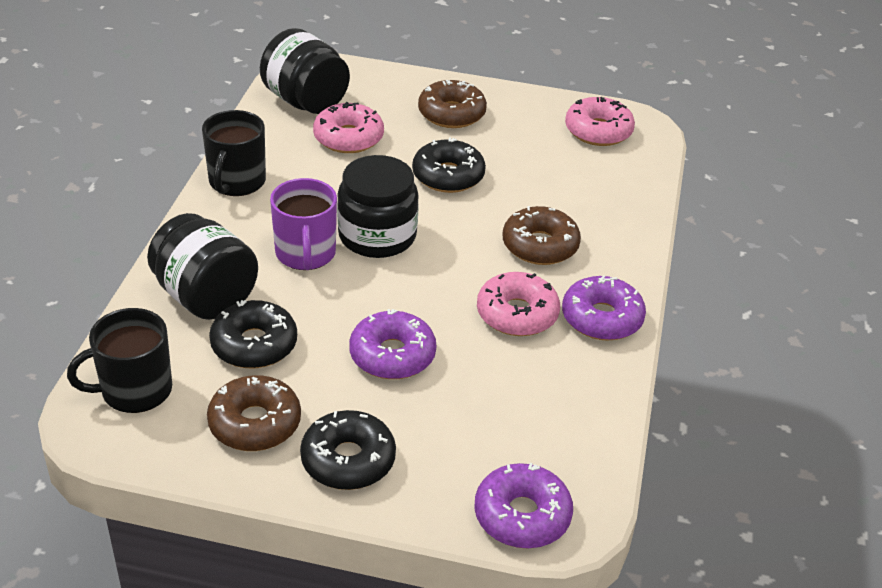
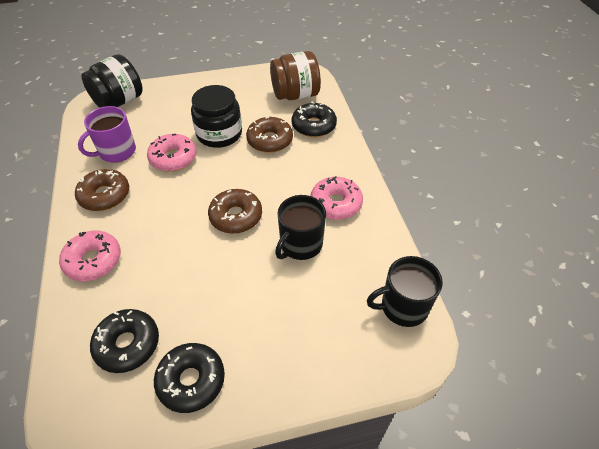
black jar: 3 -> 2
brown jar: 0 -> 1
purple donut: 3 -> 0

